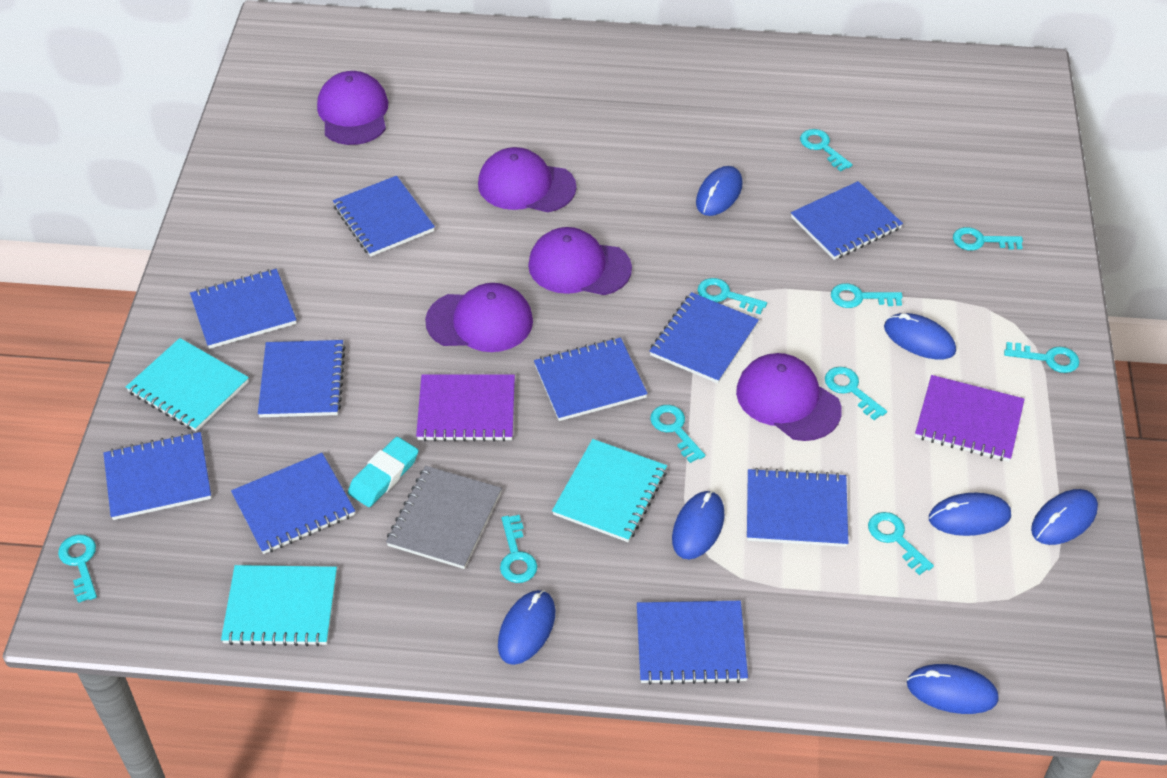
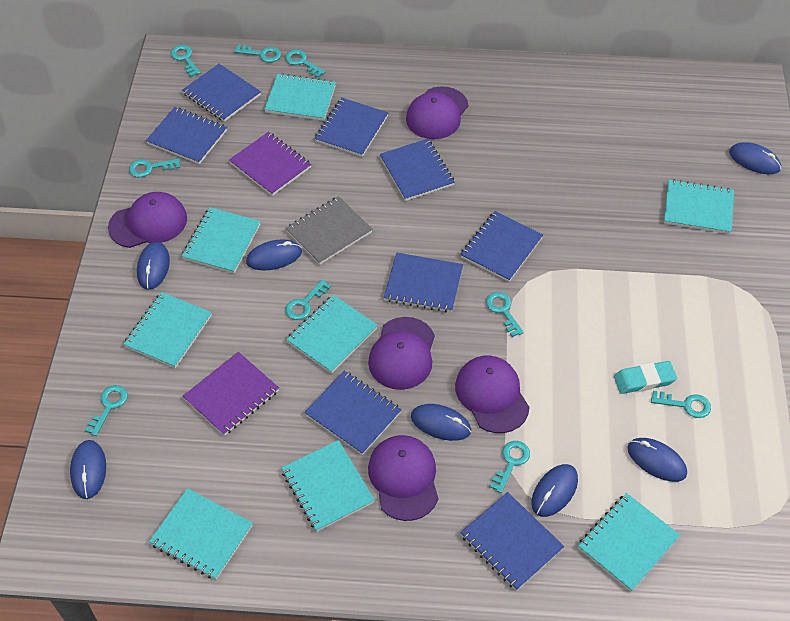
blue notebook: 10 -> 8
turquoise key: 10 -> 9
turquoise notebook: 3 -> 8

